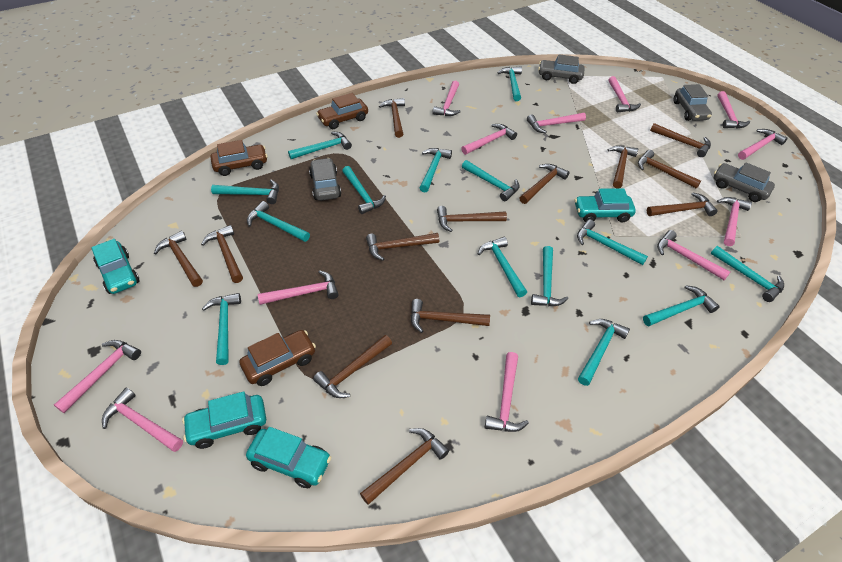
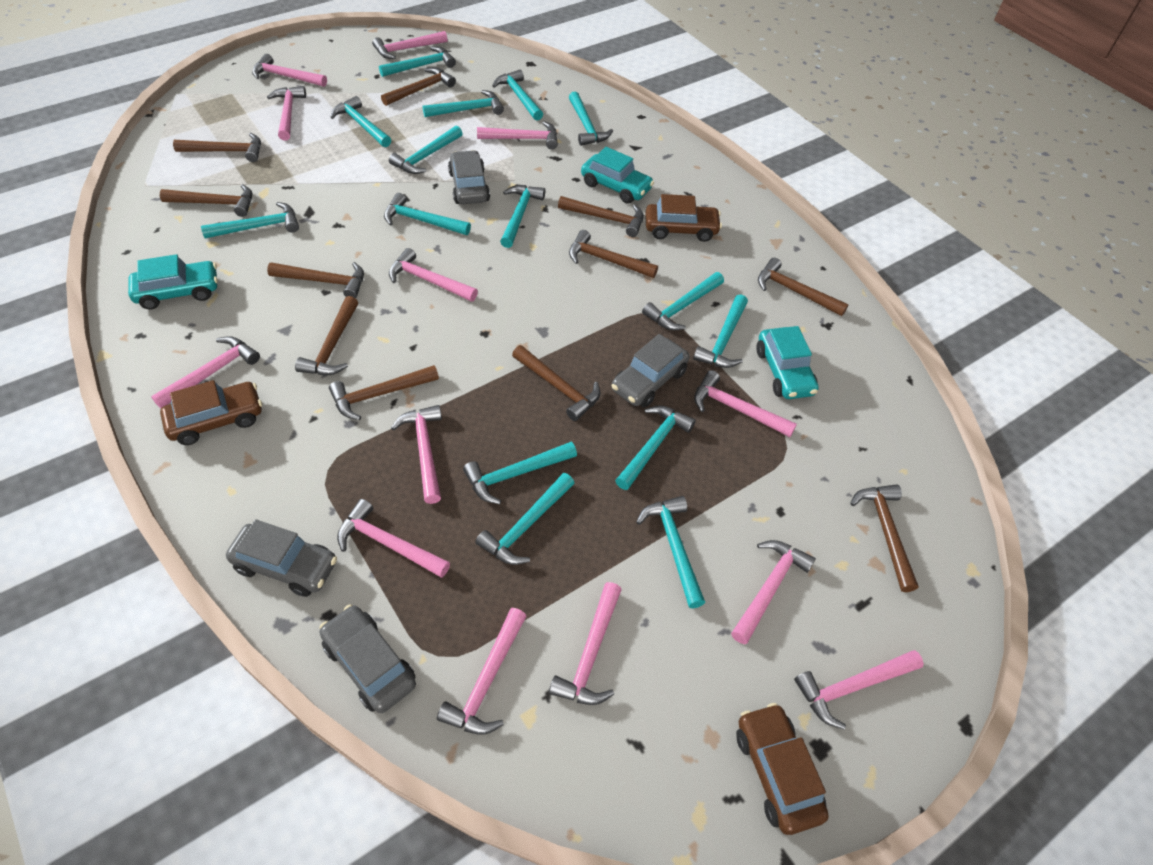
brown hammer: 13 -> 11
pink hammer: 12 -> 13
turquoise car: 4 -> 3
turquoise hammer: 14 -> 15

